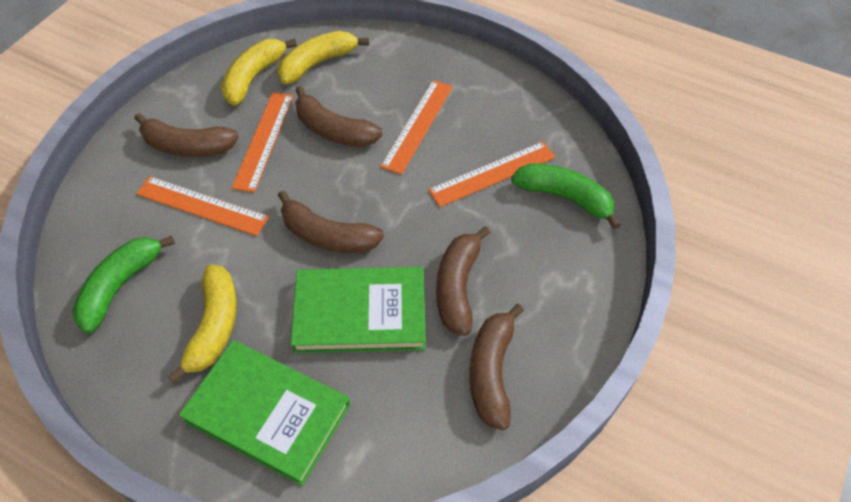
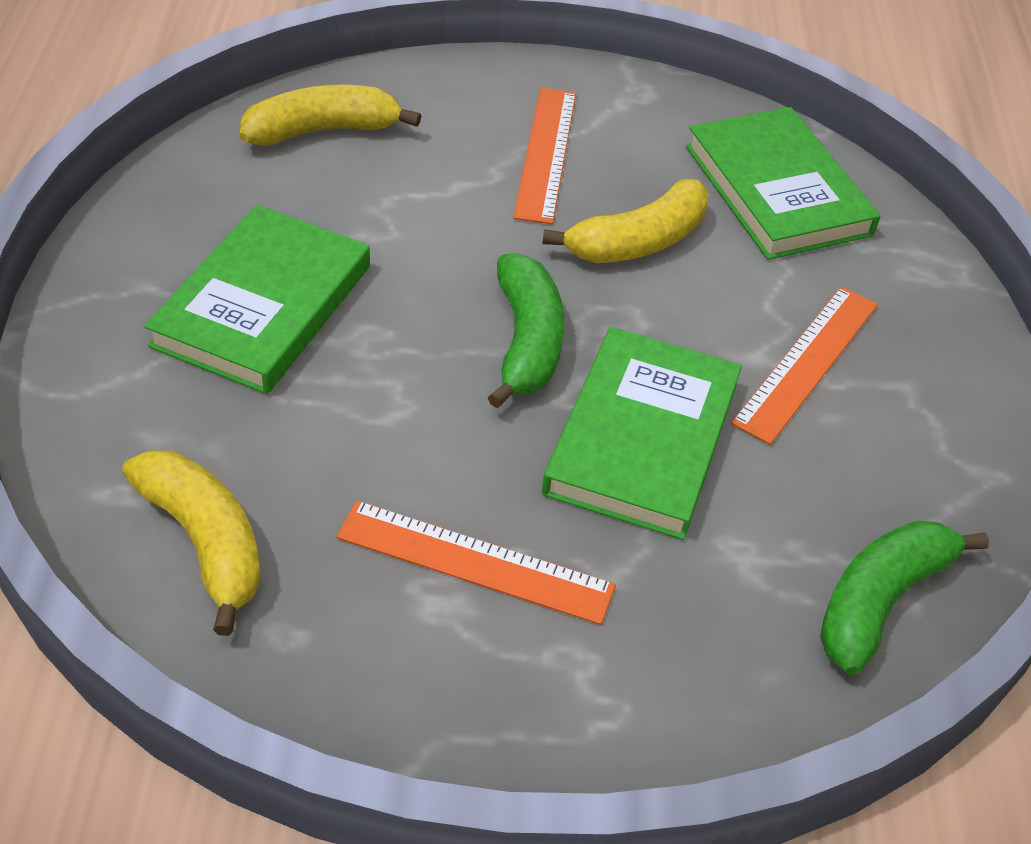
brown banana: 5 -> 0
green book: 2 -> 3
orange ruler: 4 -> 3

